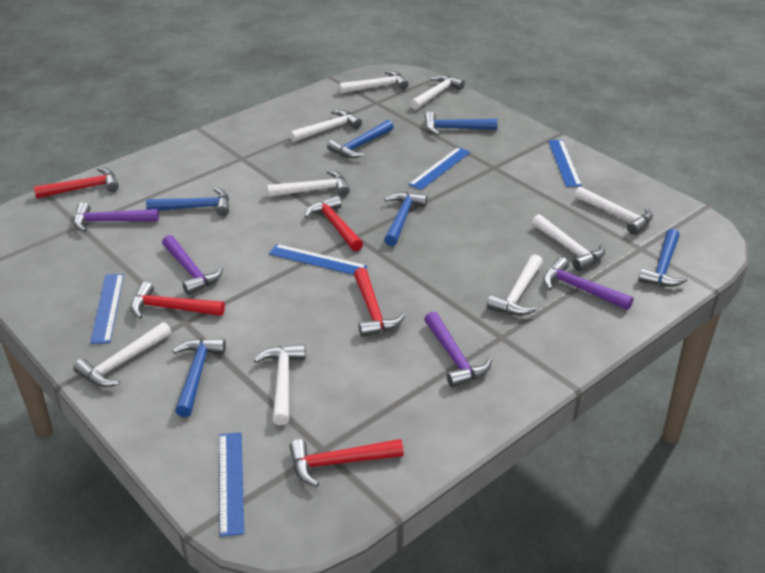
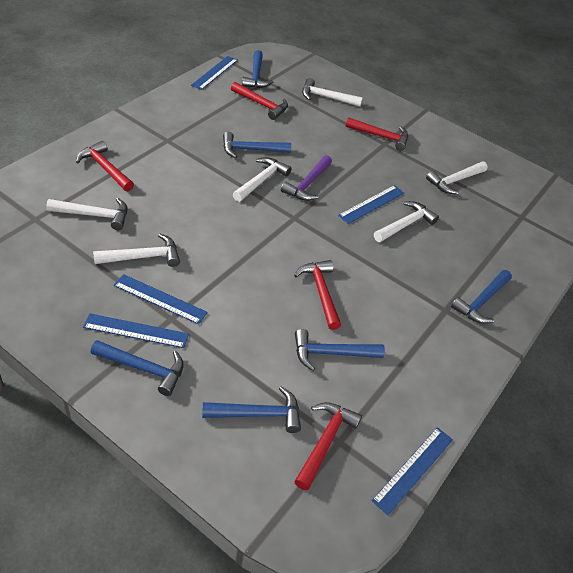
purple hammer: 4 -> 1
white hammer: 9 -> 6

